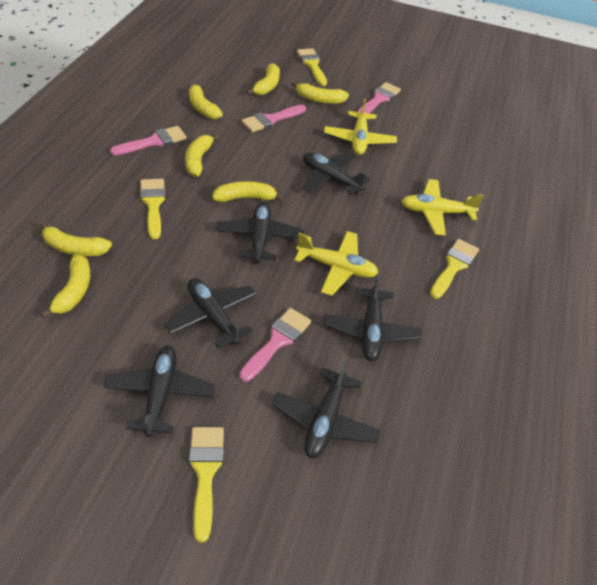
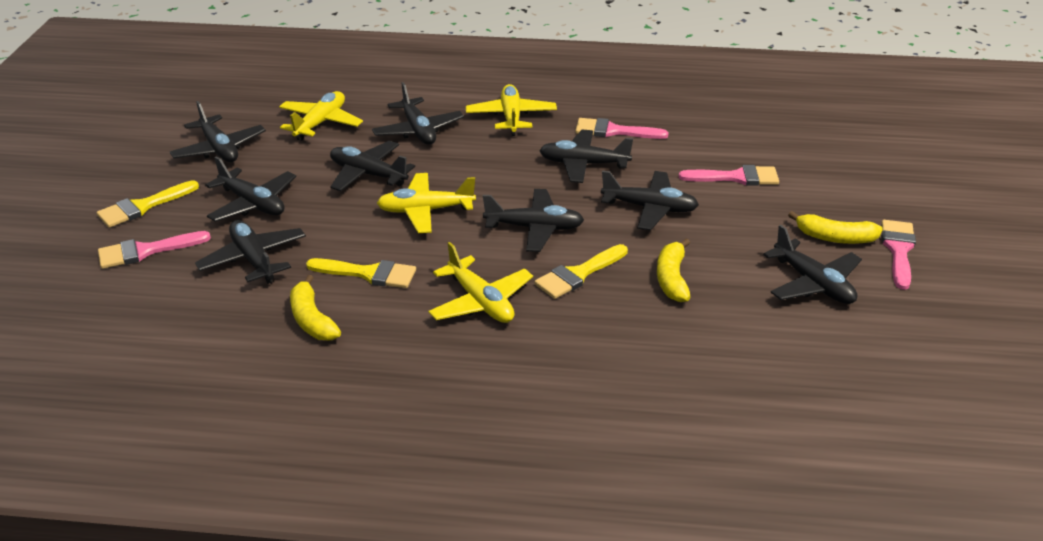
black plane: 6 -> 9
yellow banana: 7 -> 3
yellow brush: 4 -> 3
yellow plane: 3 -> 4

